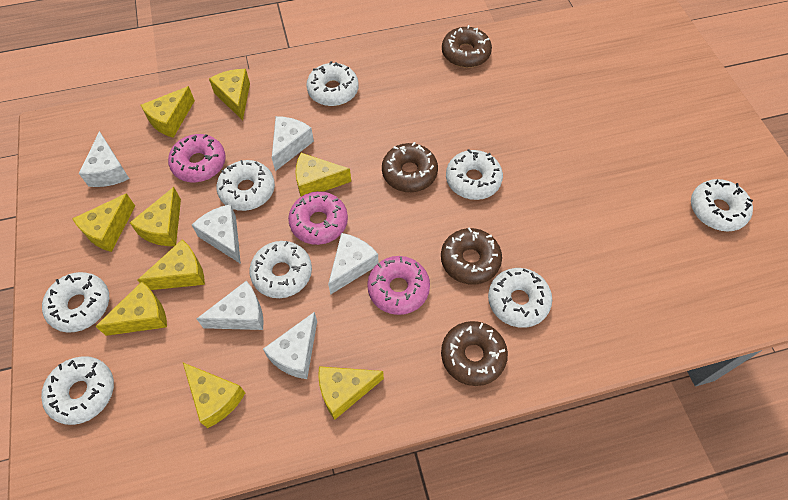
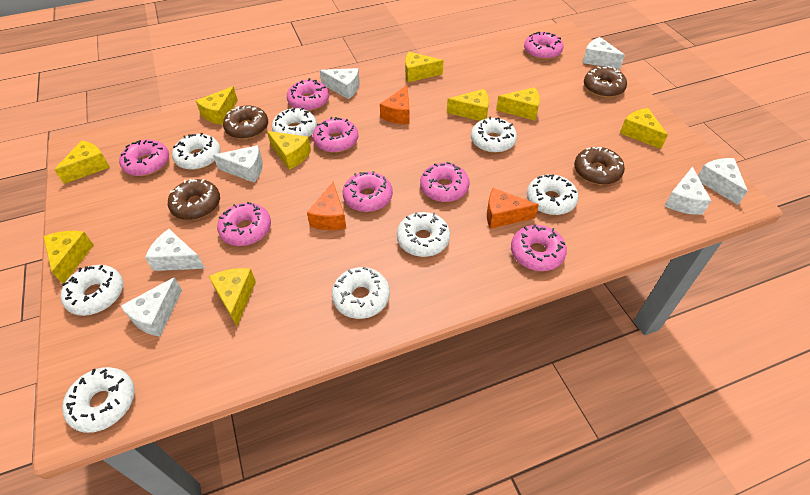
orange cheese: 0 -> 3
pink donut: 3 -> 8
white cheese: 6 -> 7

